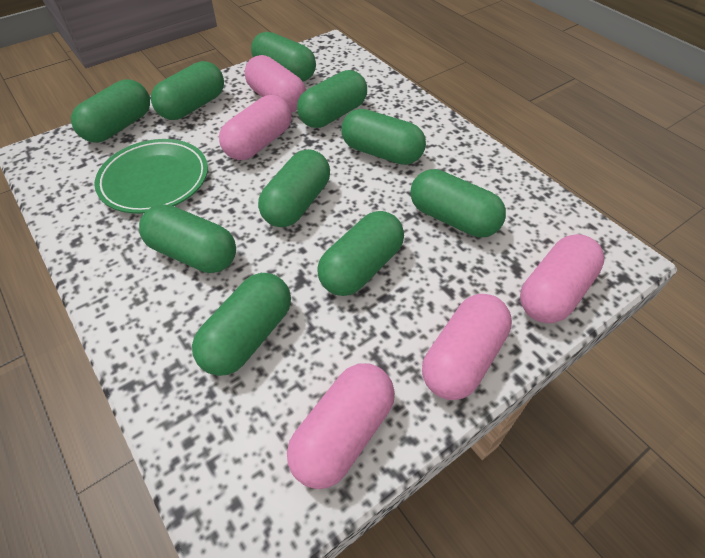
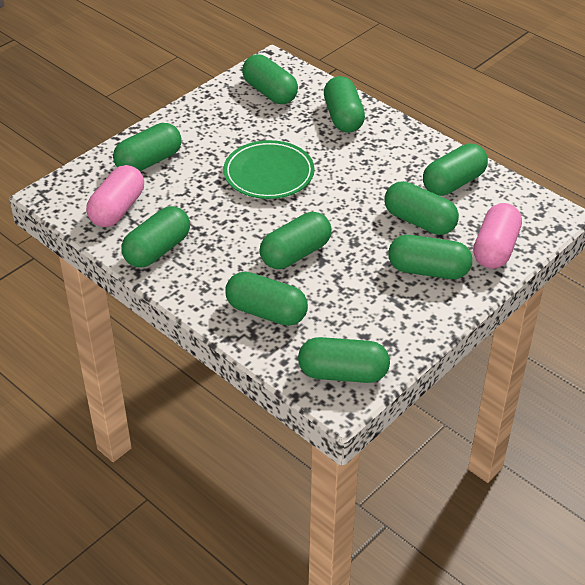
pink capsule: 5 -> 2

